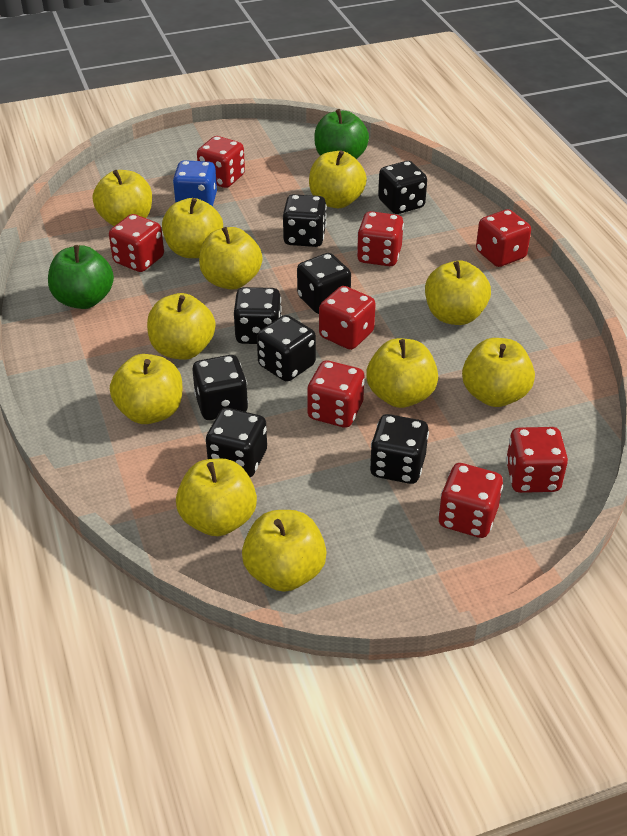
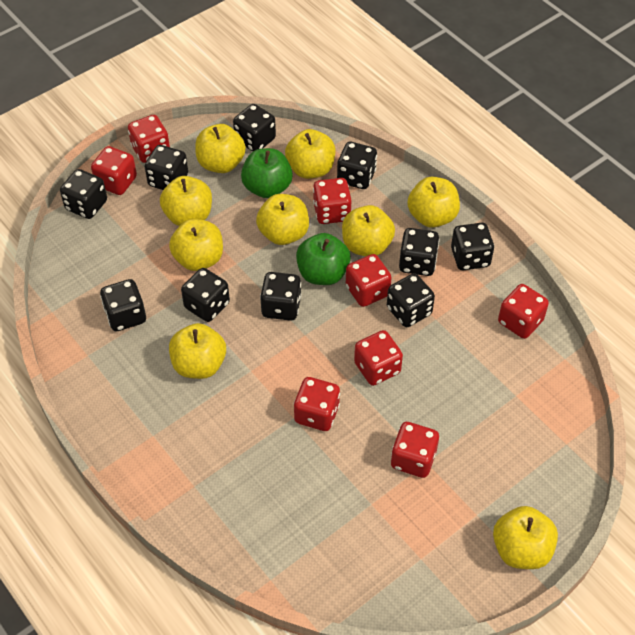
black dice: 8 -> 10
blue dice: 1 -> 0
yellow apple: 11 -> 9

